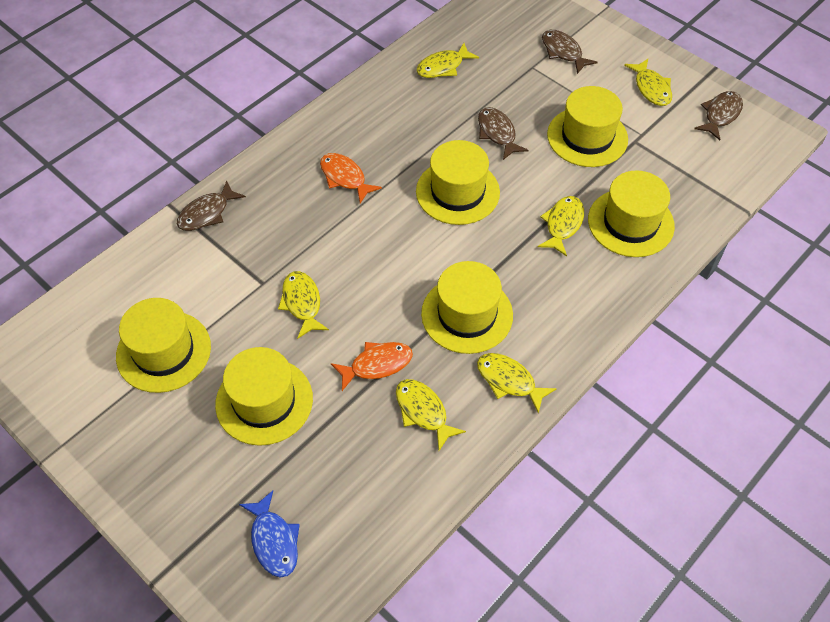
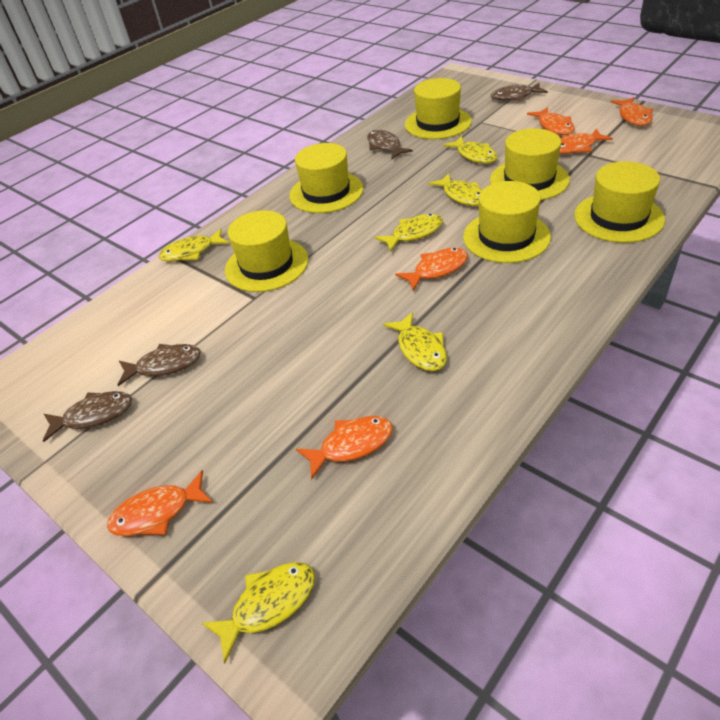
blue fish: 1 -> 0
orange fish: 2 -> 6

